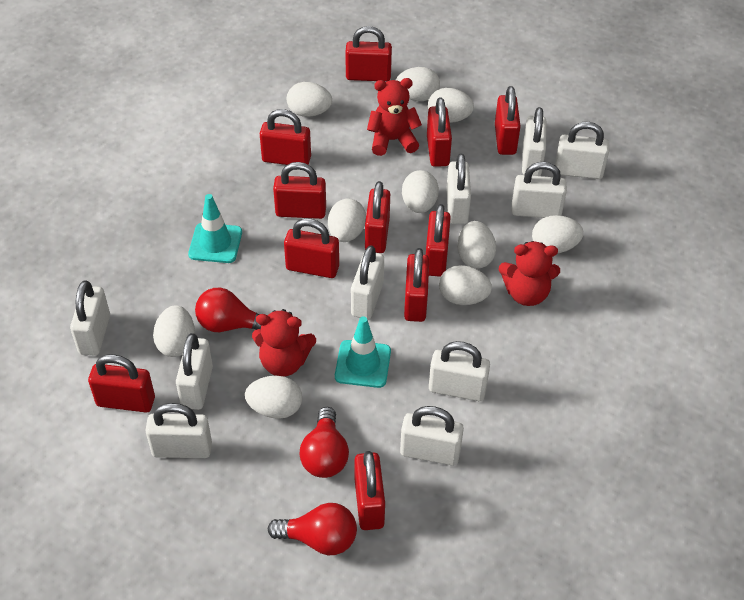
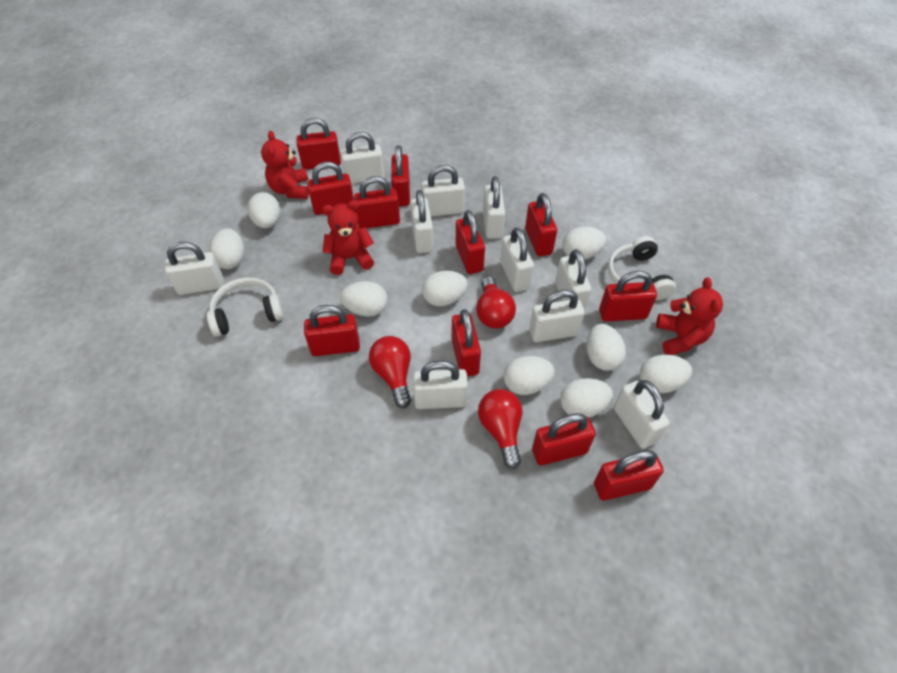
turquoise traffic cone: 2 -> 0
white egg: 10 -> 9
white headphones: 0 -> 2

